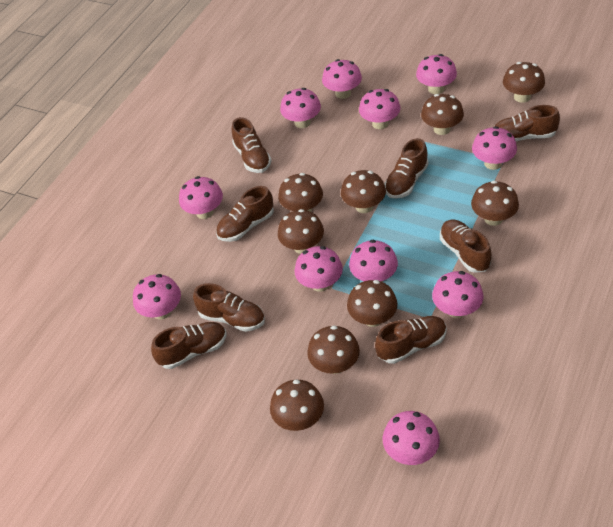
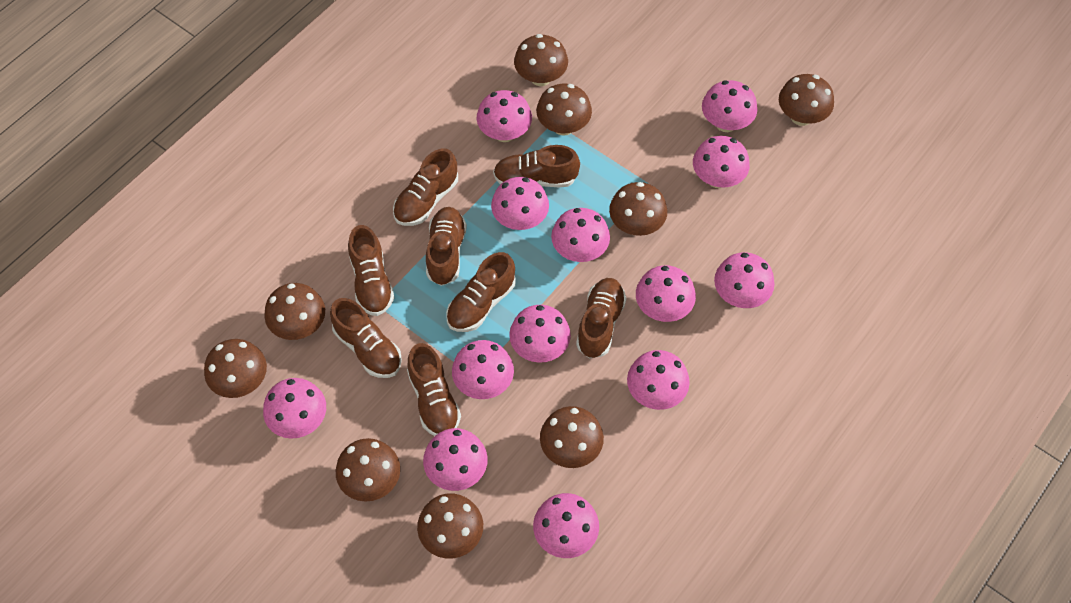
pink mushroom: 11 -> 13

